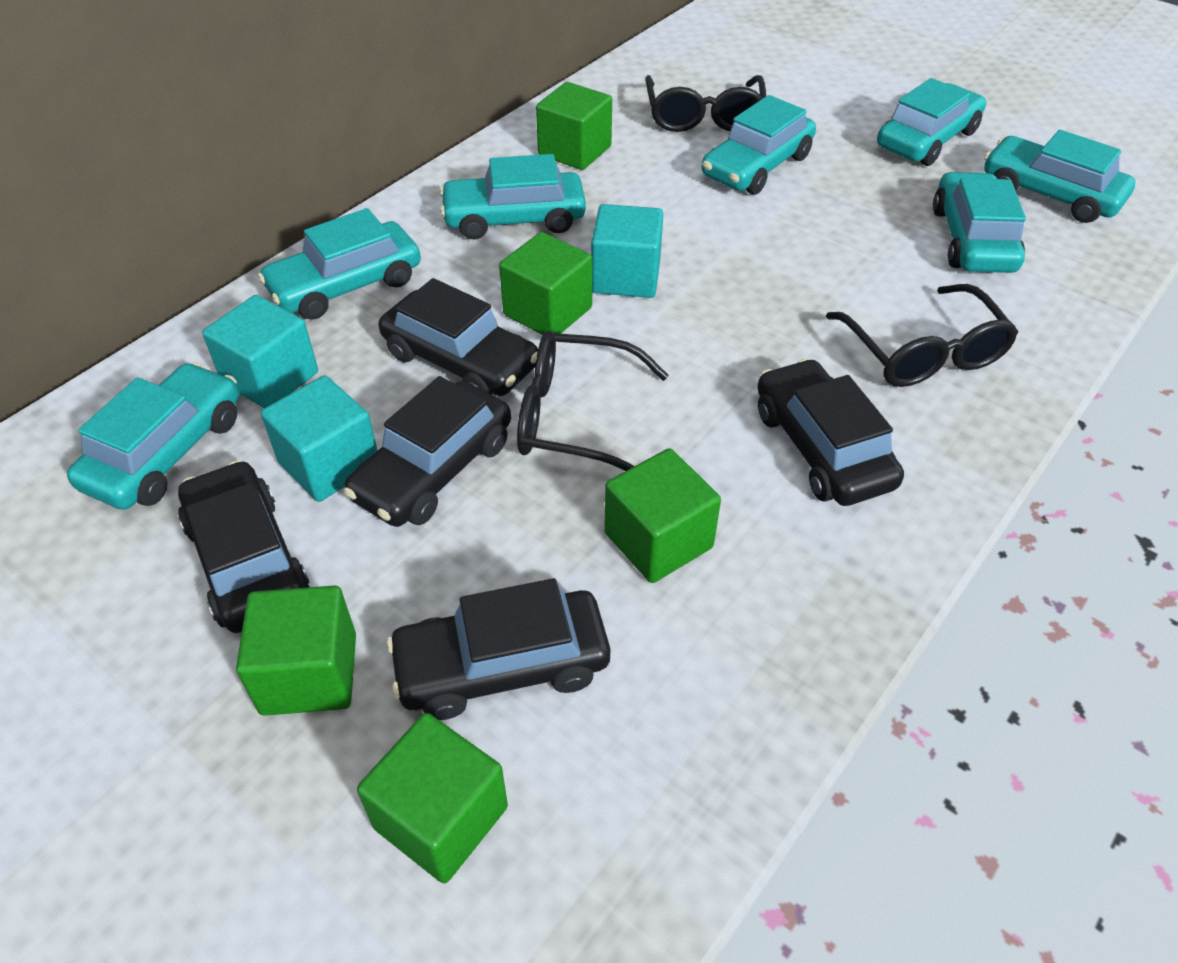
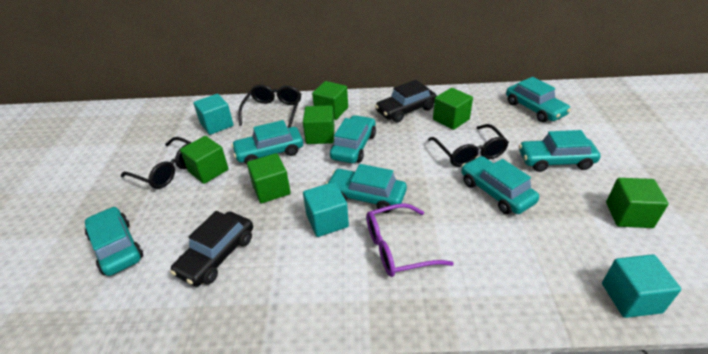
black car: 5 -> 2
green cube: 5 -> 6
purple glasses: 0 -> 1

